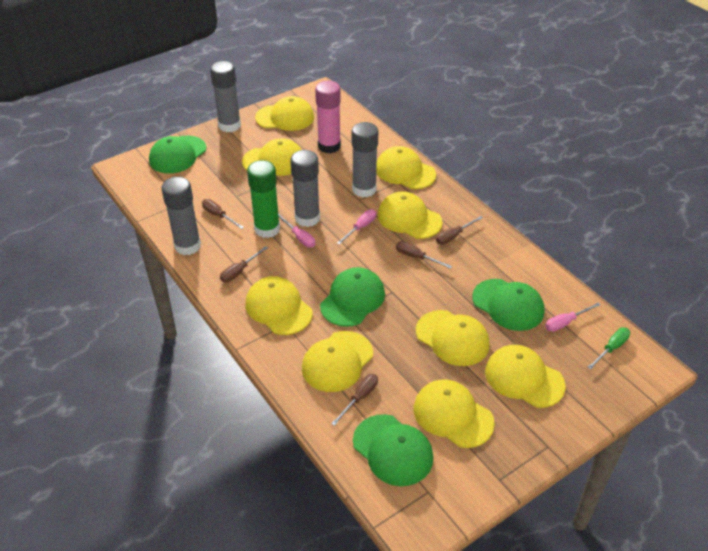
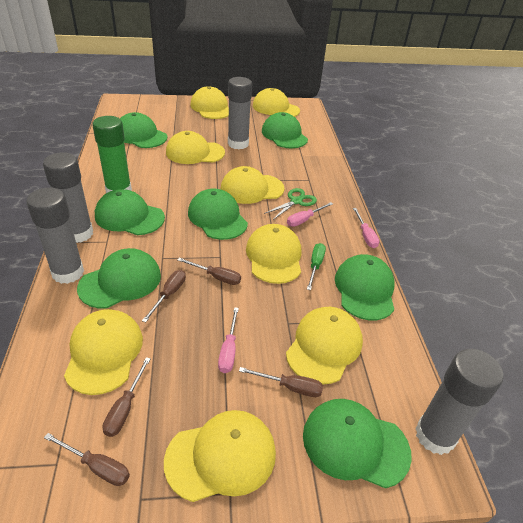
green cap: 4 -> 7
green scissors: 0 -> 1
pink glue stick: 1 -> 0
yellow cap: 9 -> 8

